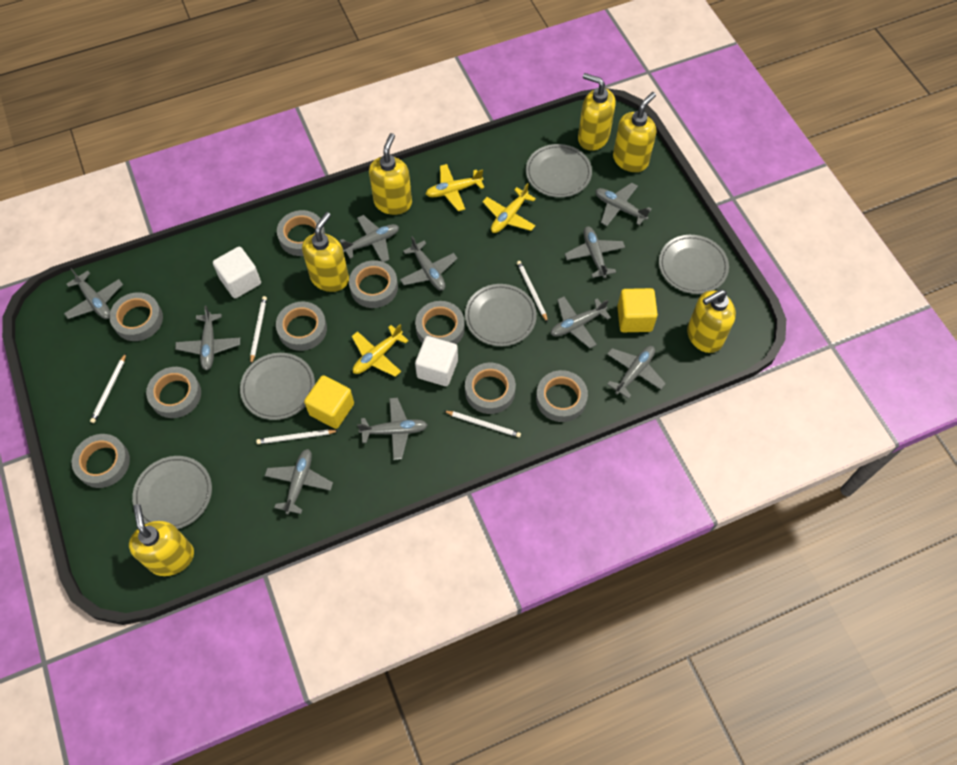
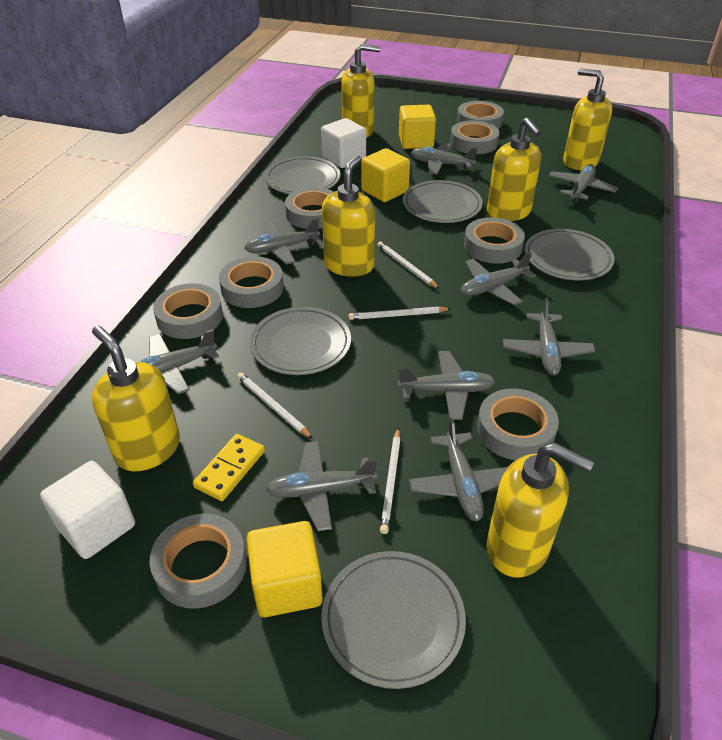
grey plane: 10 -> 9
grey tape: 9 -> 8
white pencil: 5 -> 4
yellow cube: 2 -> 3
yellow domino: 0 -> 1
yellow plane: 3 -> 0

